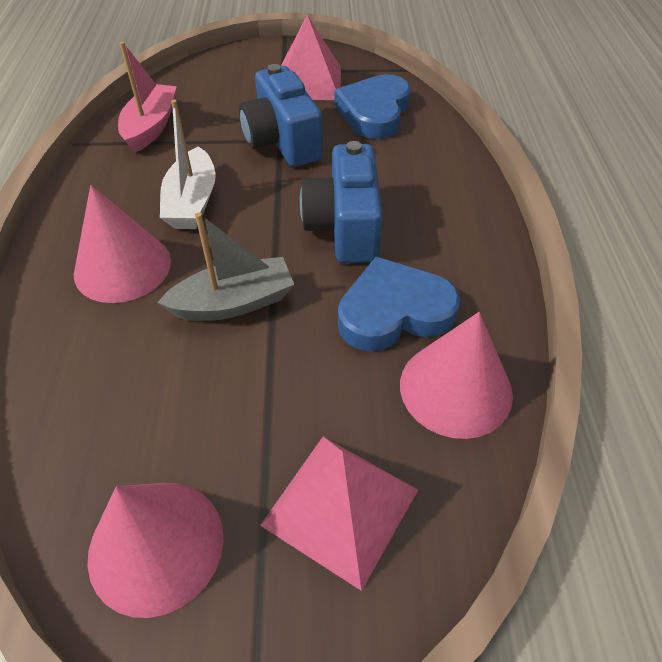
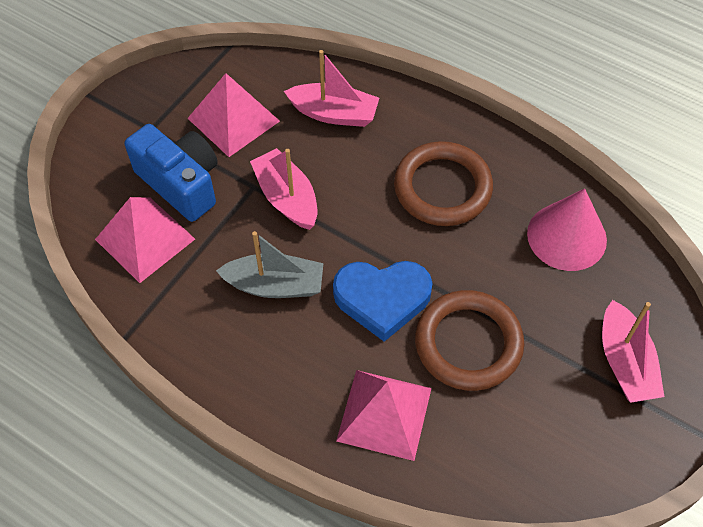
blue camera: 2 -> 1
blue heart: 2 -> 1
brown ring: 0 -> 2
pink boat: 1 -> 3
pink cone: 3 -> 1
pink pyramid: 2 -> 3
white boat: 1 -> 0

